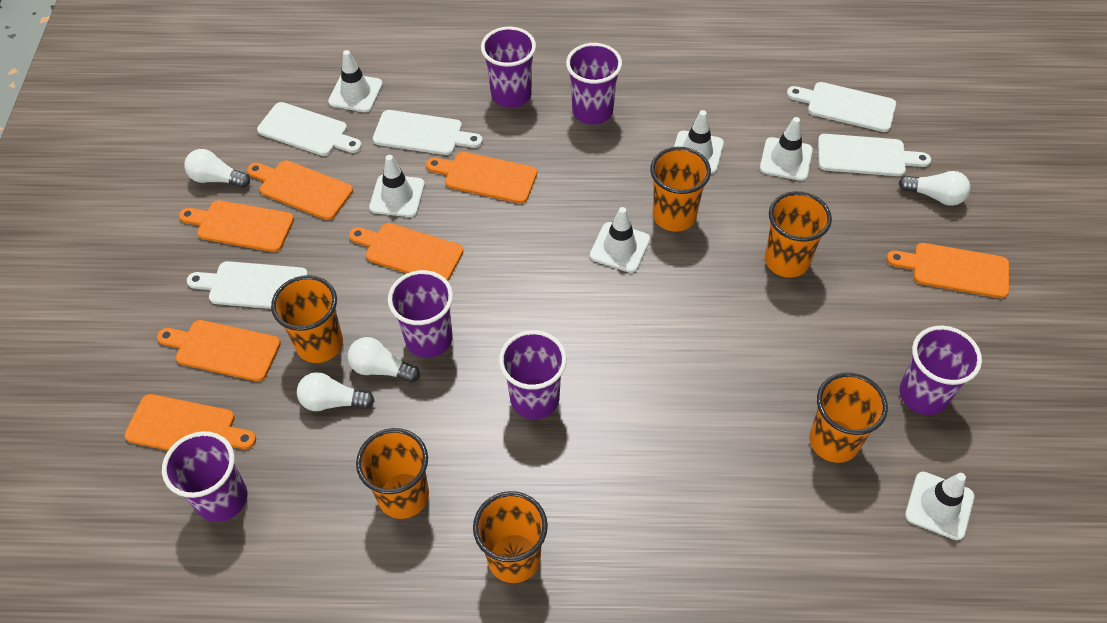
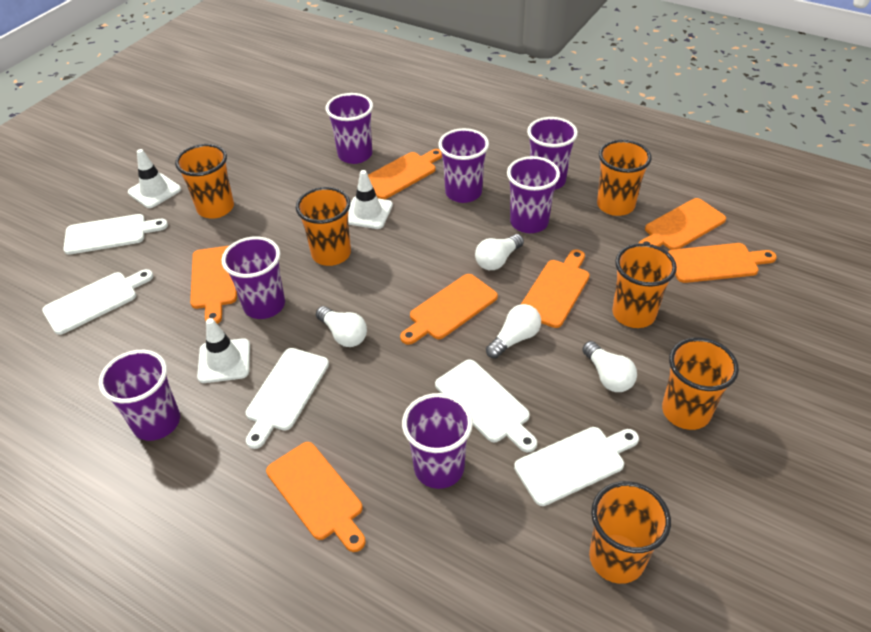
purple cup: 6 -> 7
white traffic cone: 6 -> 3

